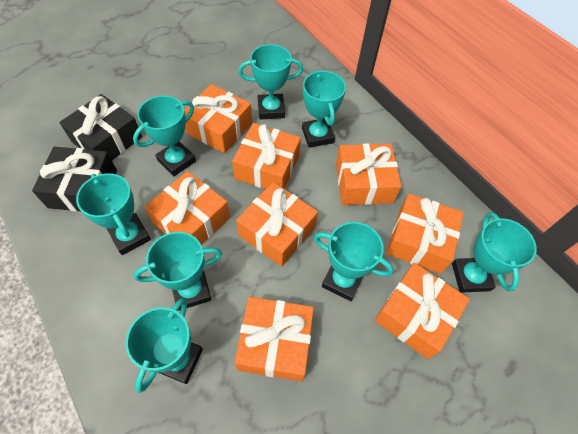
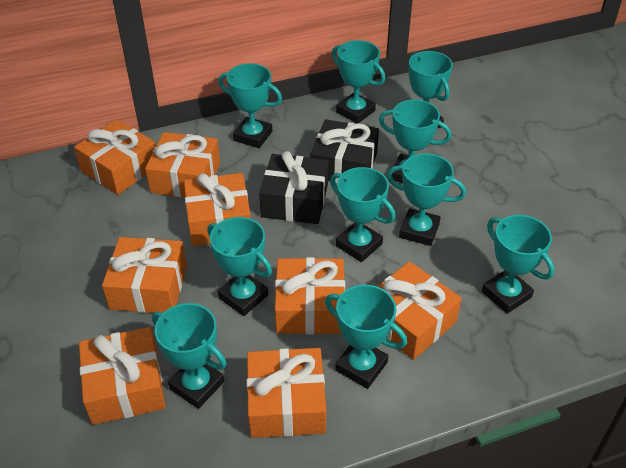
turquoise trophy: 8 -> 10

